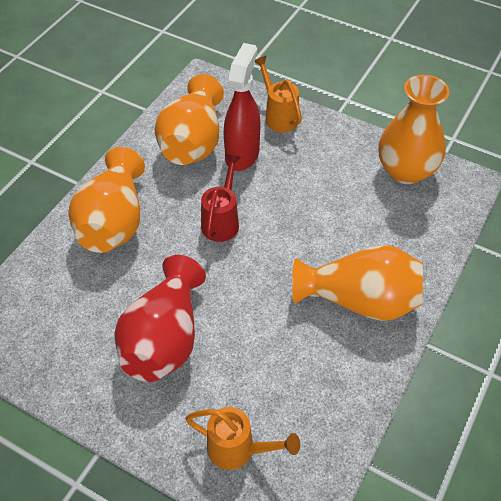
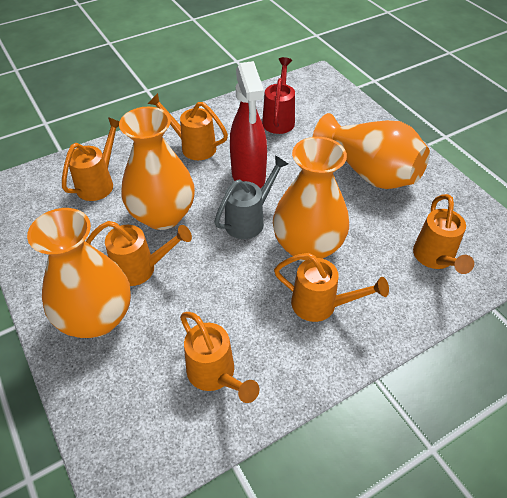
grey watering can: 0 -> 1
orange watering can: 2 -> 6
red vase: 1 -> 0

